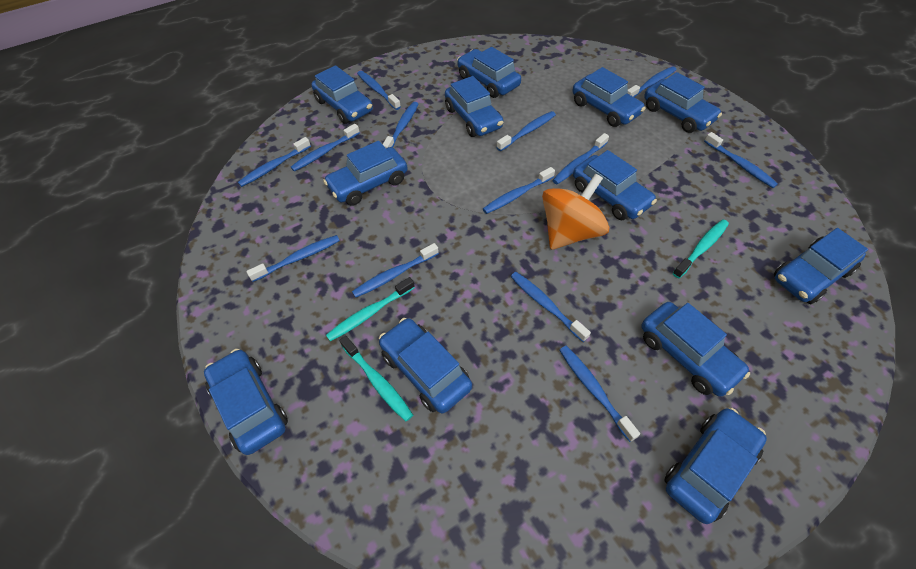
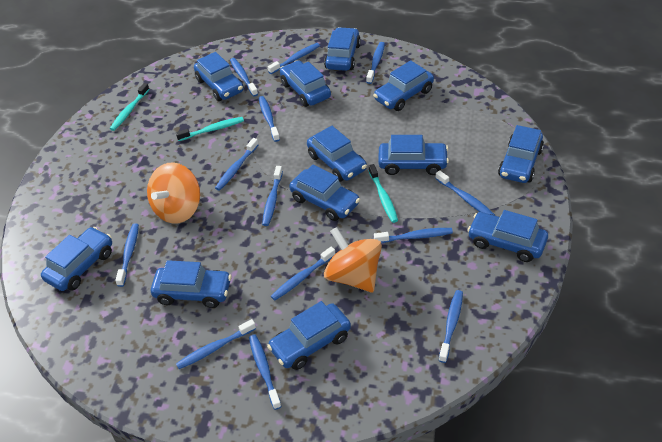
orange spinning top: 1 -> 2

